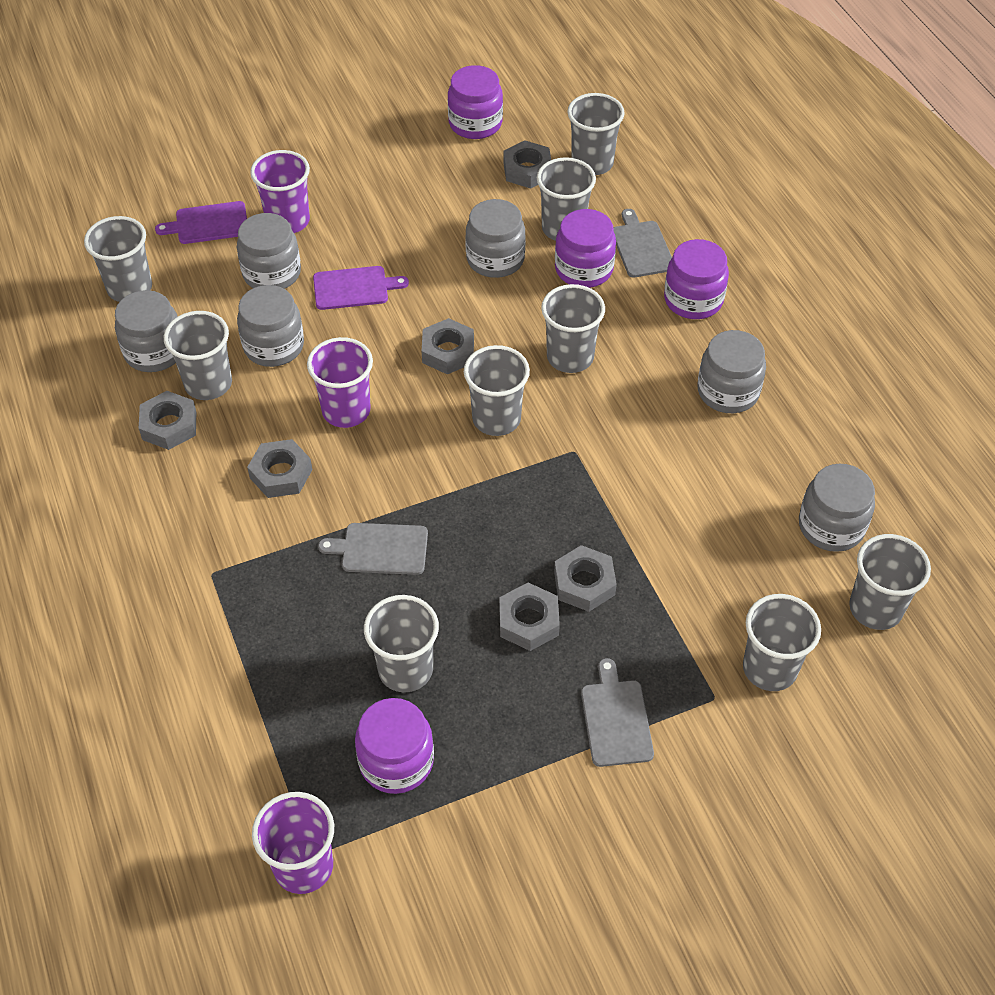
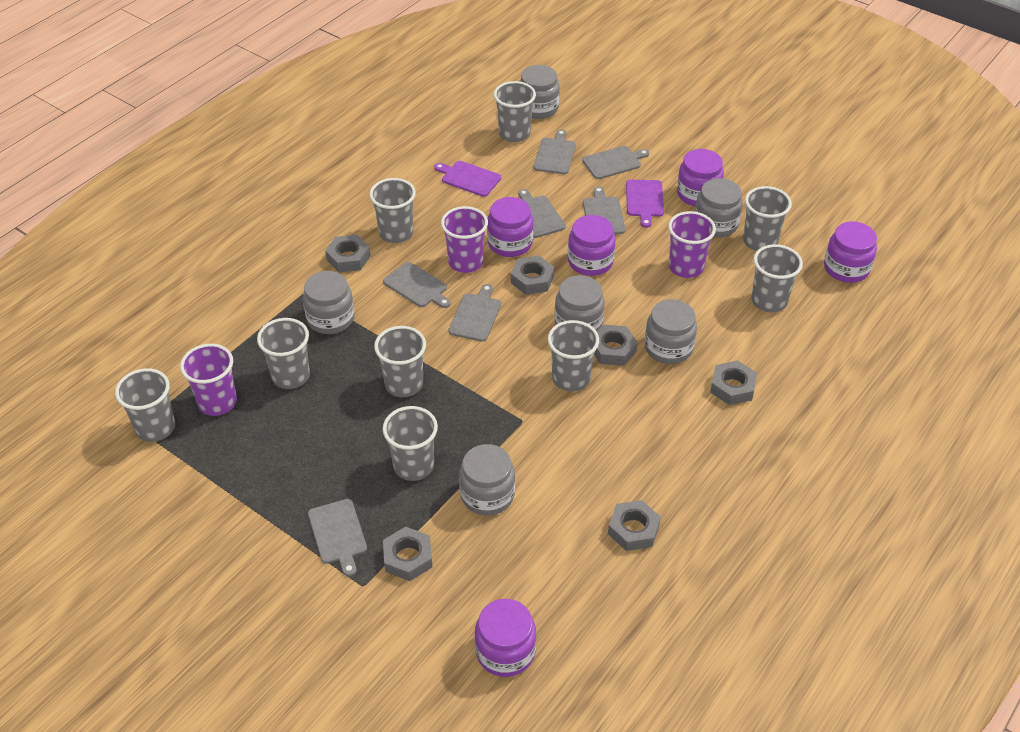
grey cutting board: 3 -> 7
purple jar: 4 -> 5

